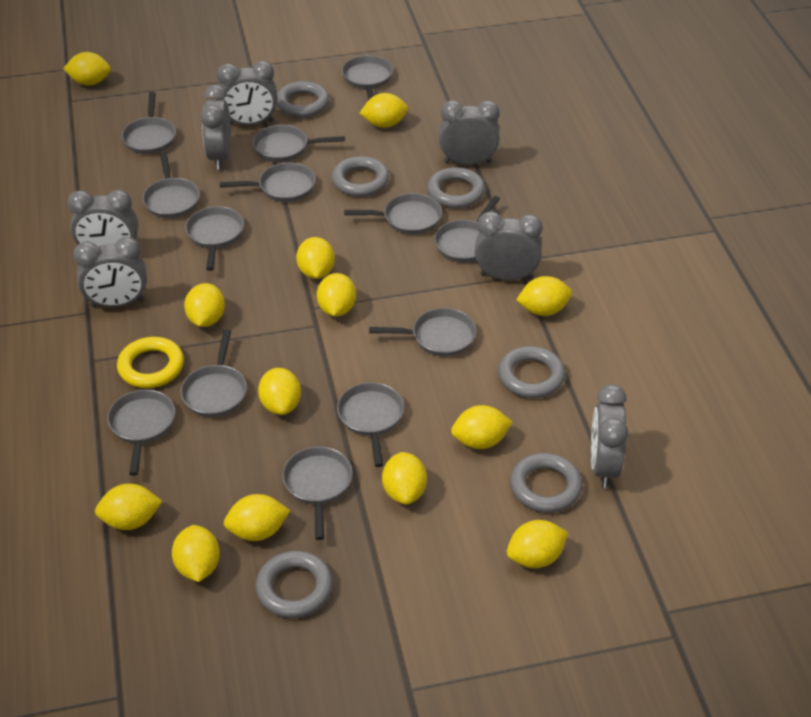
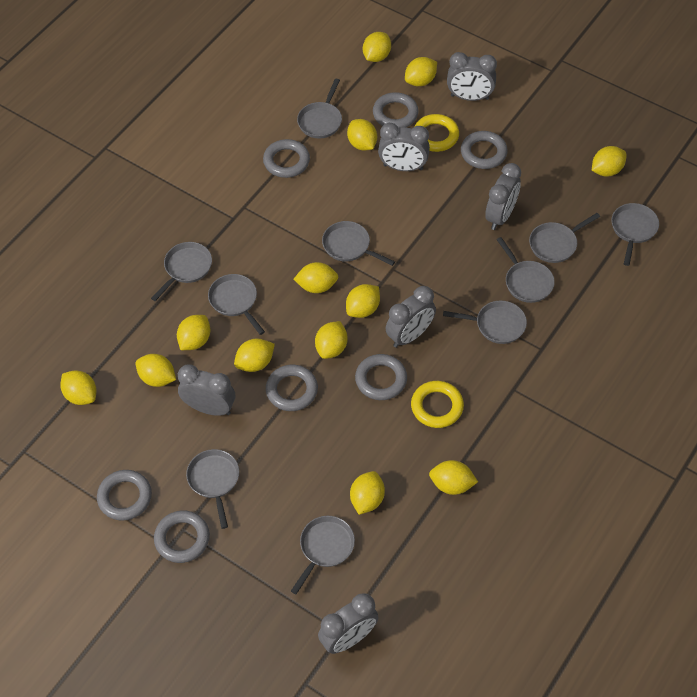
grey clock: 7 -> 6
grey pan: 13 -> 10
grey ring: 6 -> 7
yellow ring: 1 -> 2

